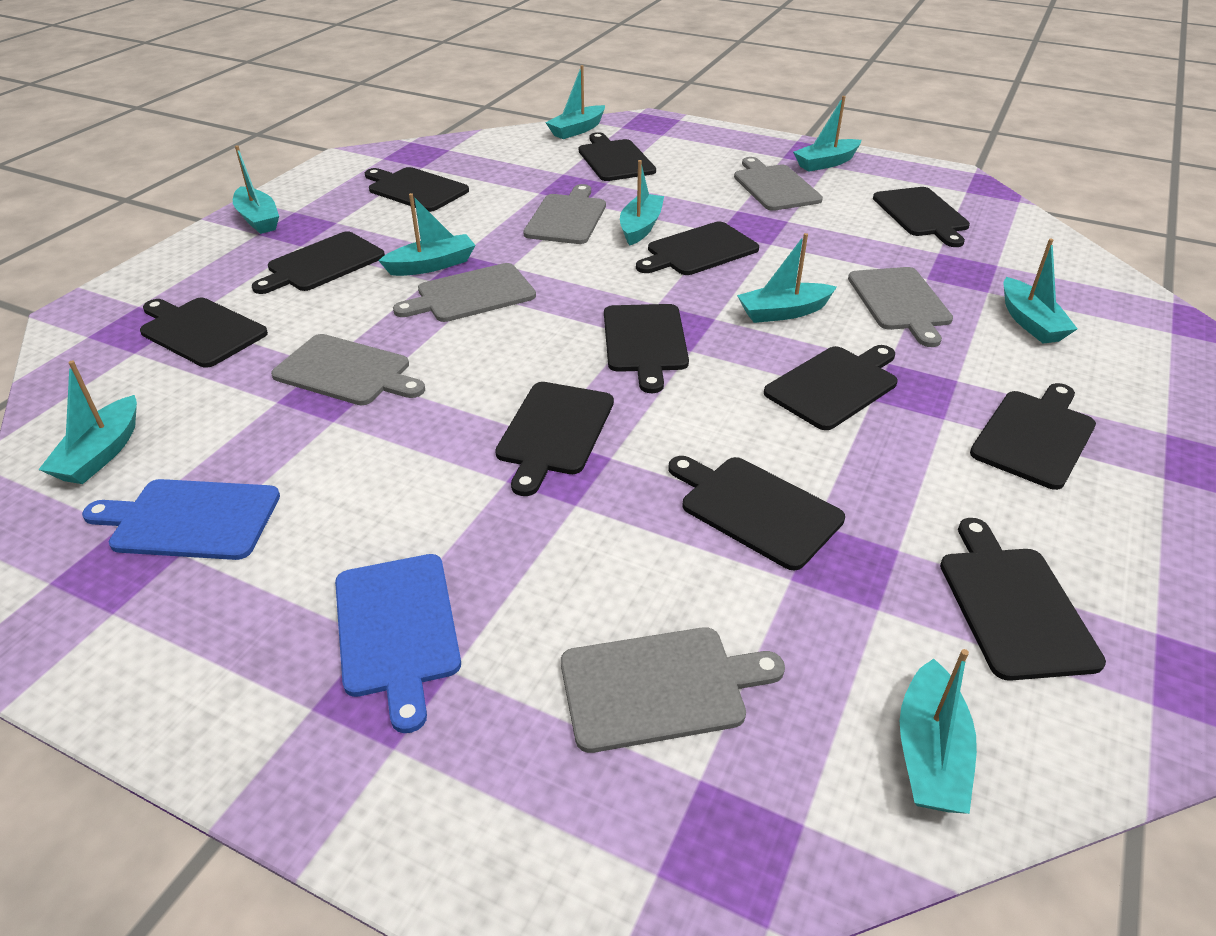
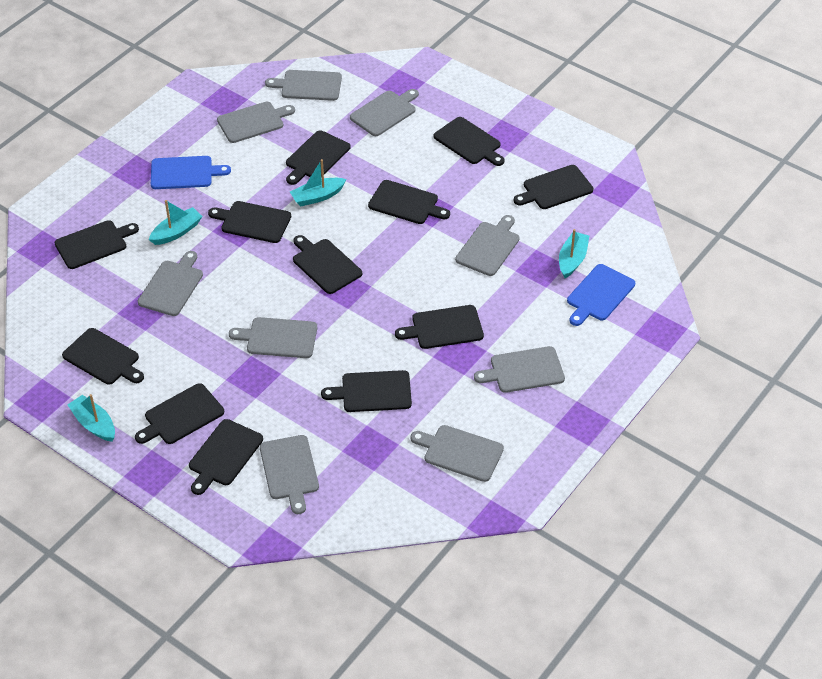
grey cutting board: 6 -> 9
turquoise boat: 9 -> 4

